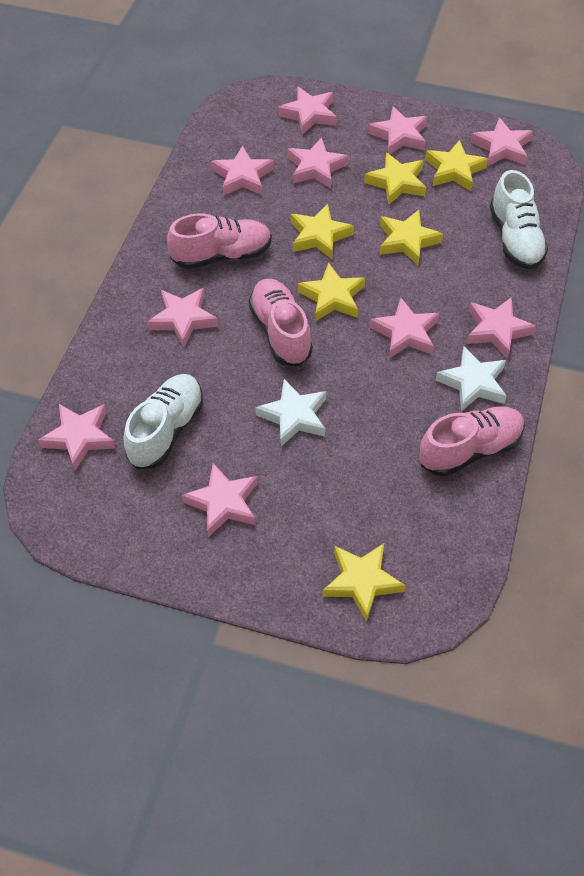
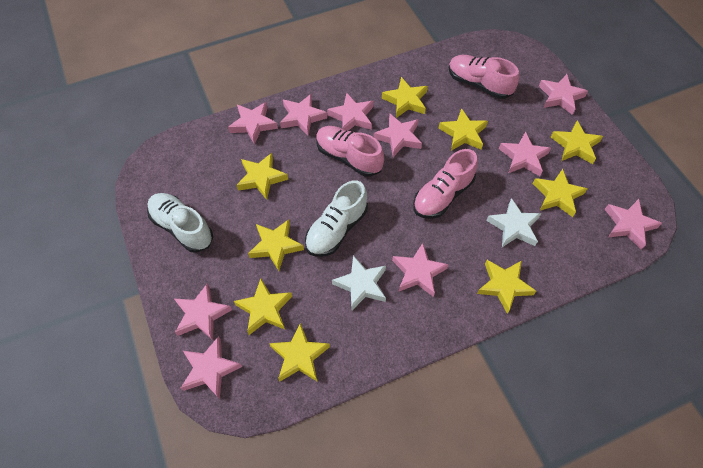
yellow star: 6 -> 9

